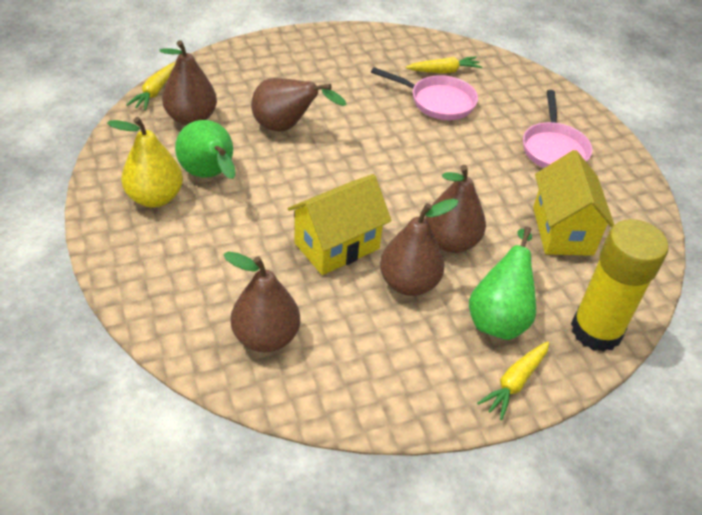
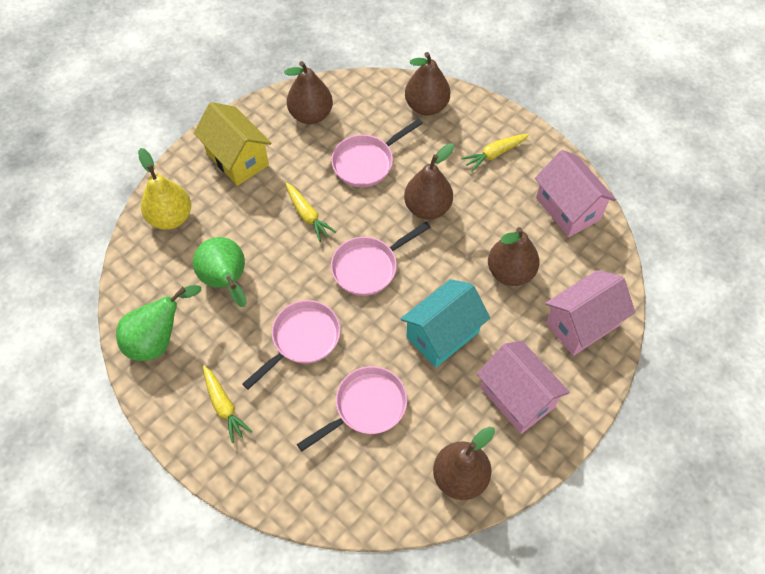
pink house: 0 -> 3
pink pan: 2 -> 4
turquoise house: 0 -> 1
yellow glue stick: 1 -> 0
yellow house: 2 -> 1

